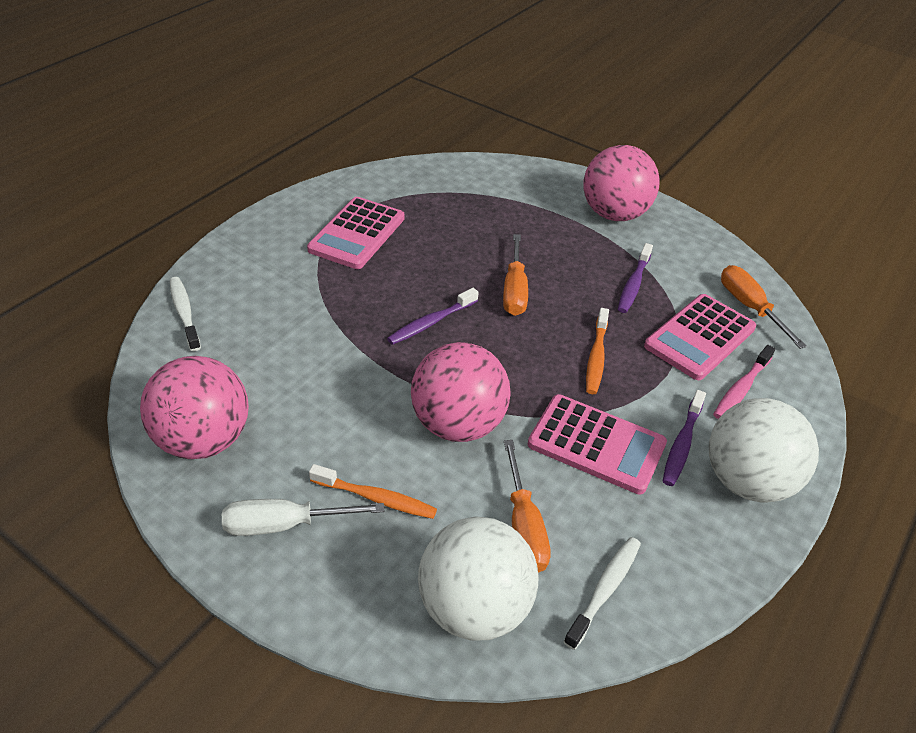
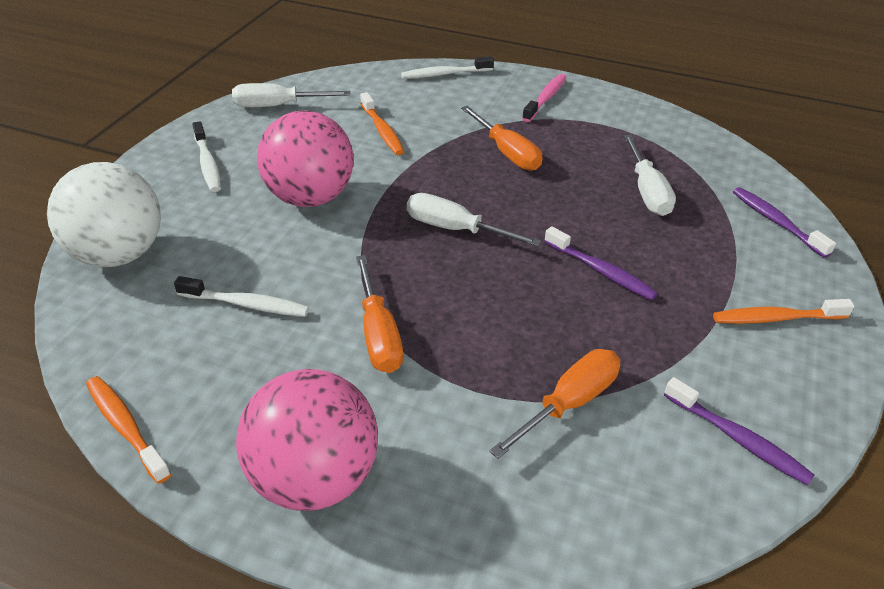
orange toothbrush: 2 -> 3
pink ball: 3 -> 2
pink calculator: 3 -> 0
white ball: 2 -> 1
white screwdriver: 1 -> 3
white toothbrush: 2 -> 3

